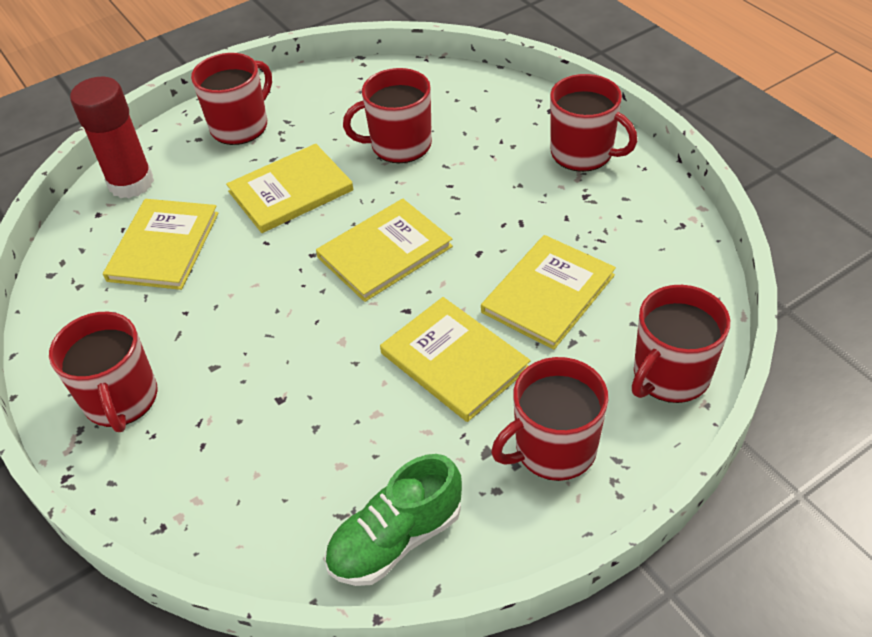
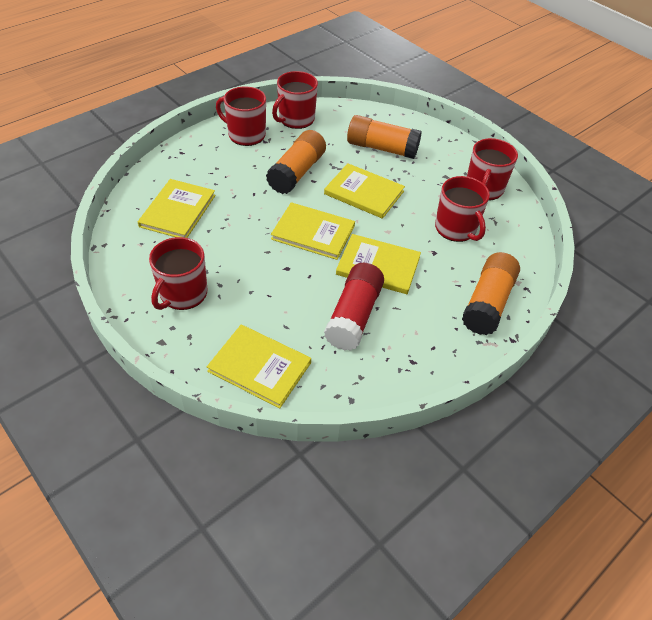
green shoe: 1 -> 0
orange glue stick: 0 -> 3
red mug: 6 -> 5

